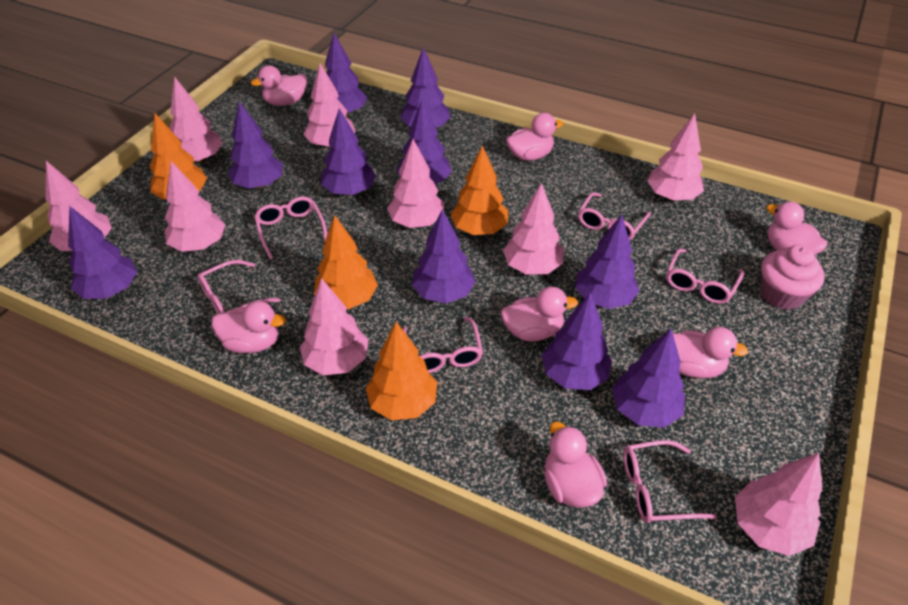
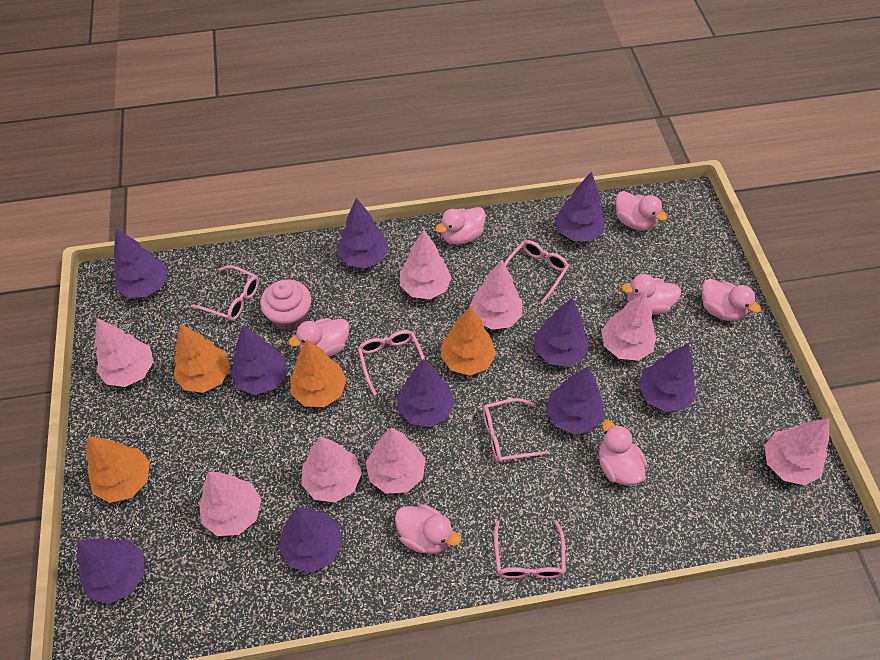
pink glasses: 6 -> 5
pink tree: 9 -> 8

